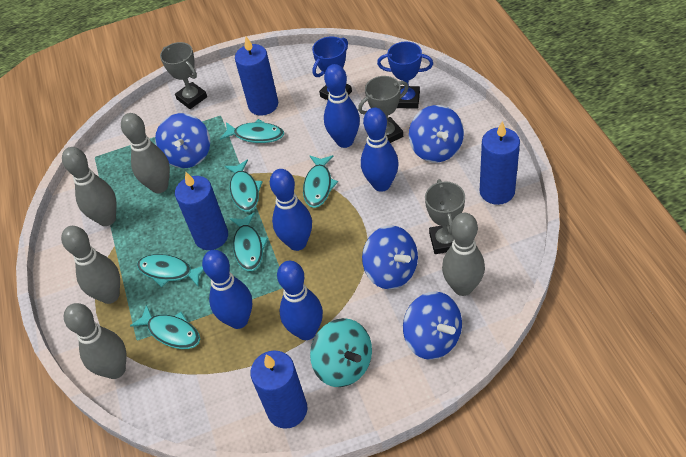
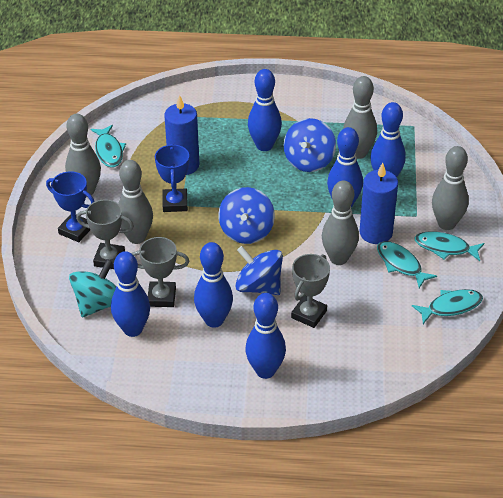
blue bowling pin: 5 -> 6
blue candle: 4 -> 2
blue spinning top: 4 -> 3
turquoise fish: 6 -> 4

